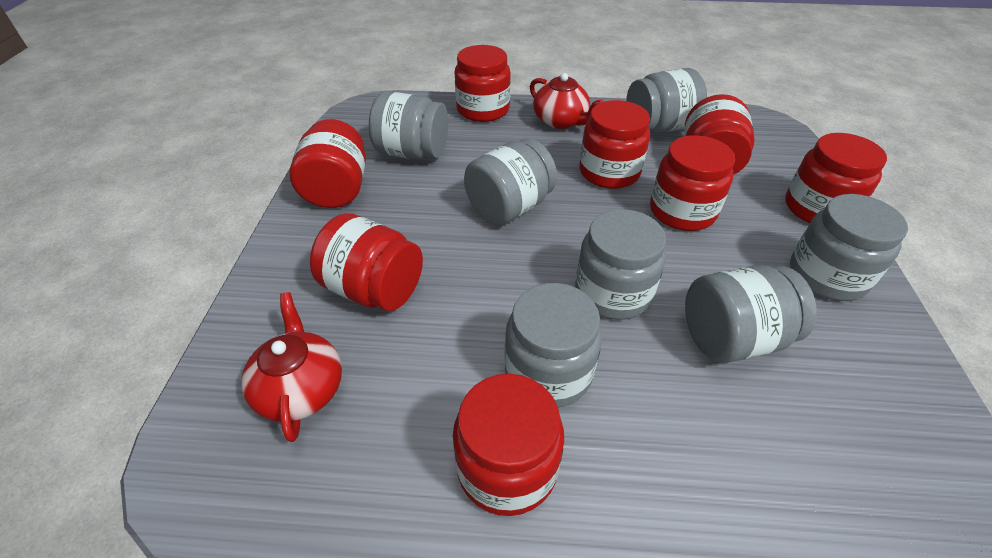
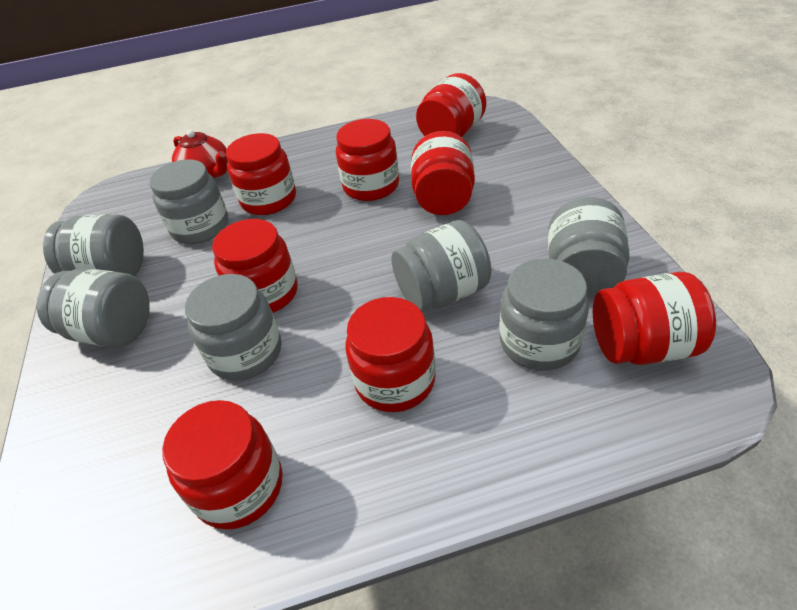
red teapot: 2 -> 1

